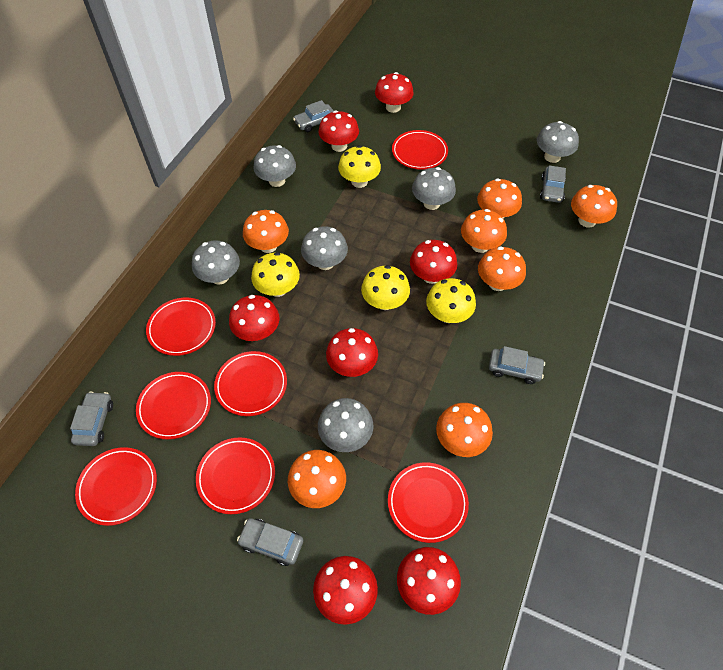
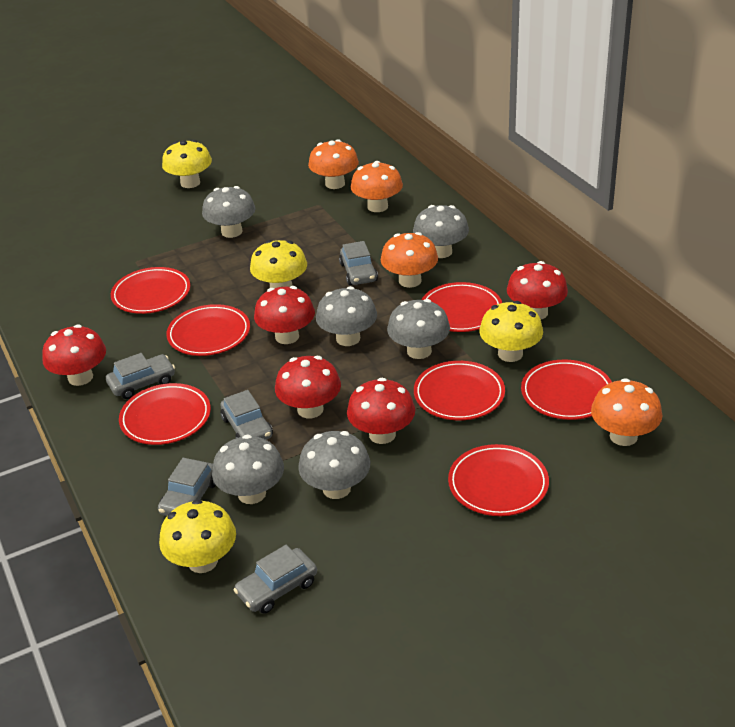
orange mushroom: 7 -> 4
red mushroom: 7 -> 5

